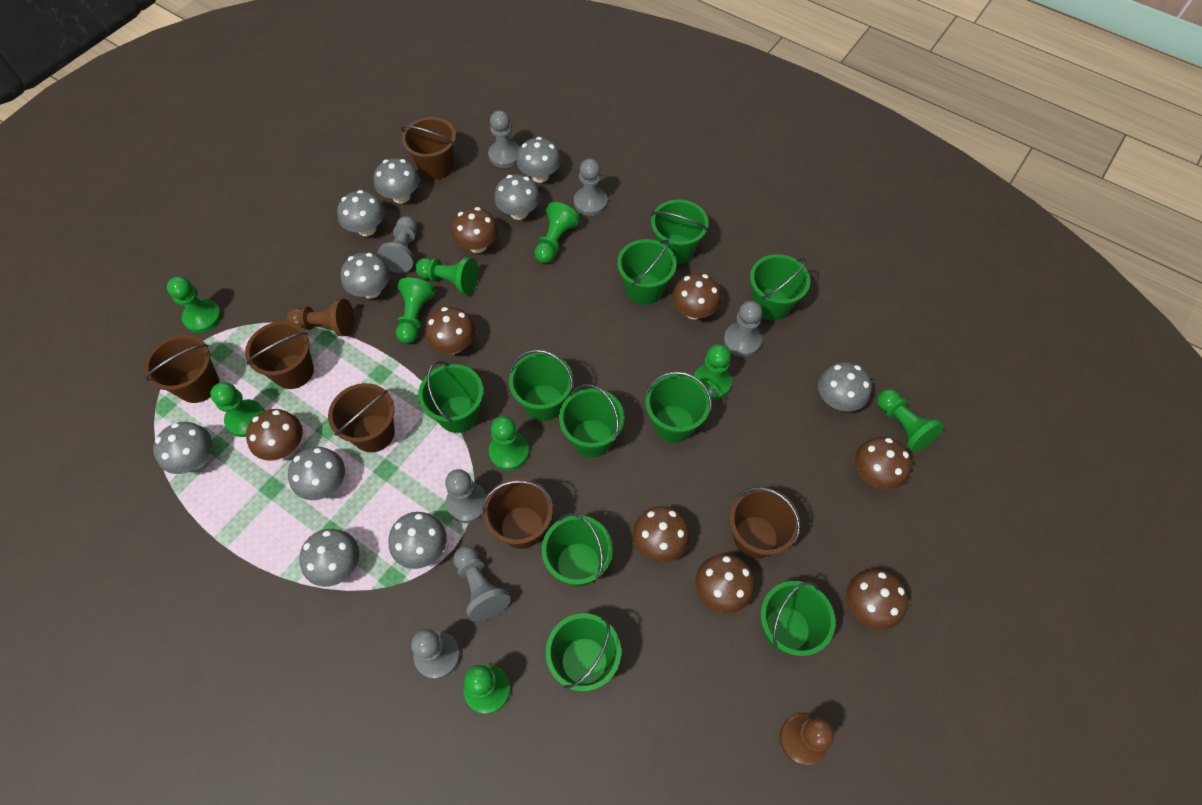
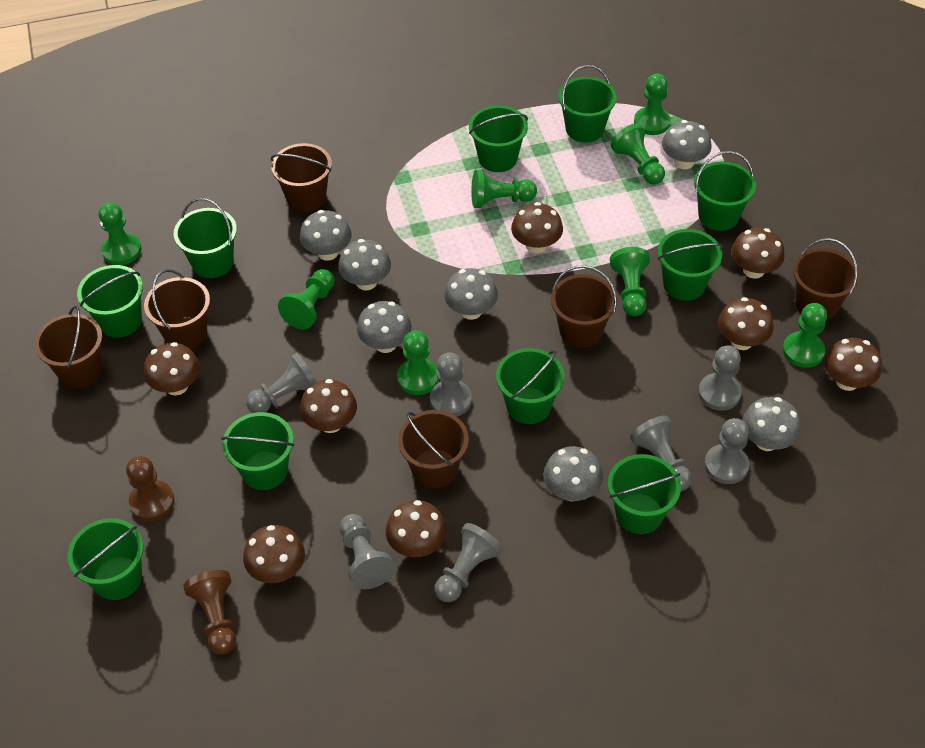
green pawn: 9 -> 8
grey mushroom: 10 -> 7

